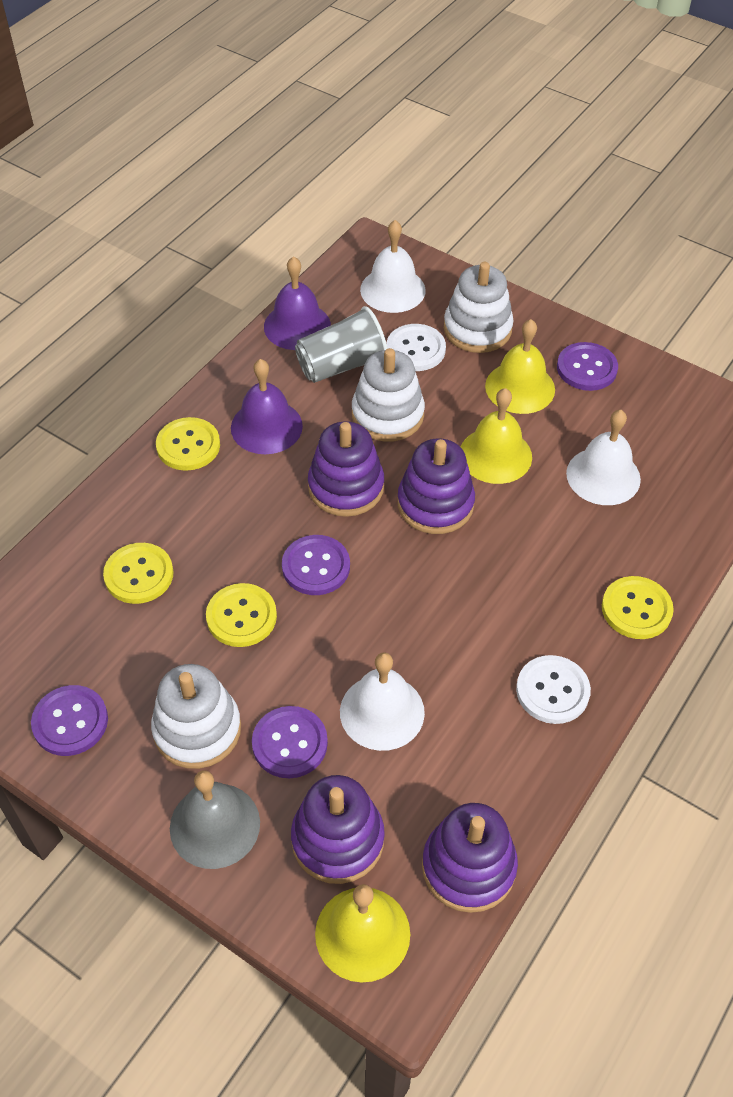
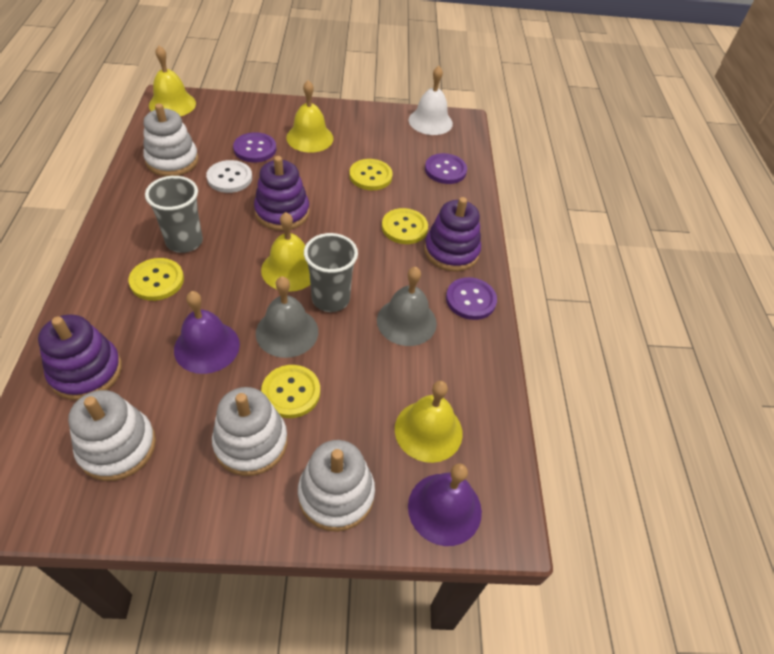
grey bell: 1 -> 2
grey cup: 1 -> 2
purple button: 4 -> 3
purple stacking toy: 4 -> 3
white bell: 3 -> 1
white button: 2 -> 1
white stacking toy: 3 -> 4
yellow bell: 3 -> 4

